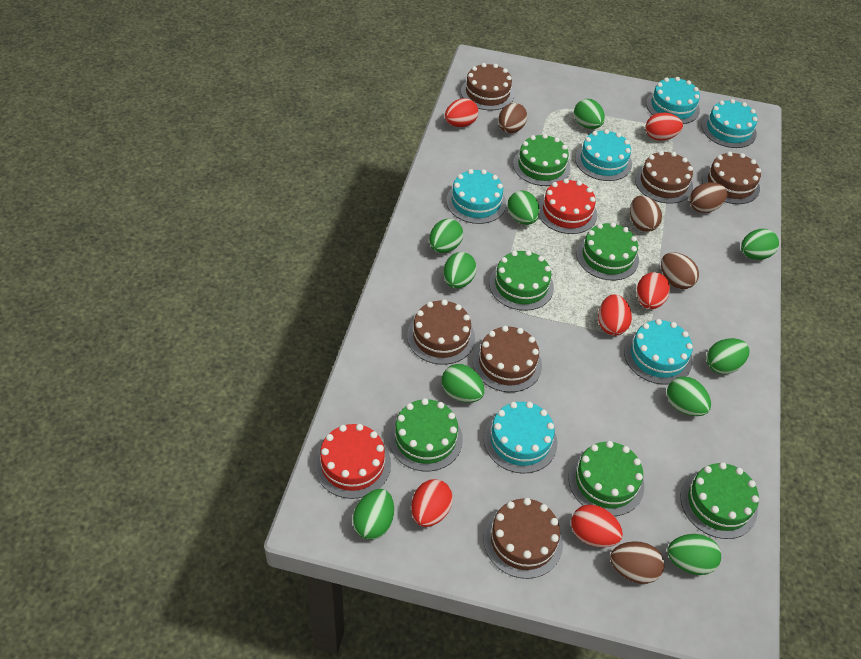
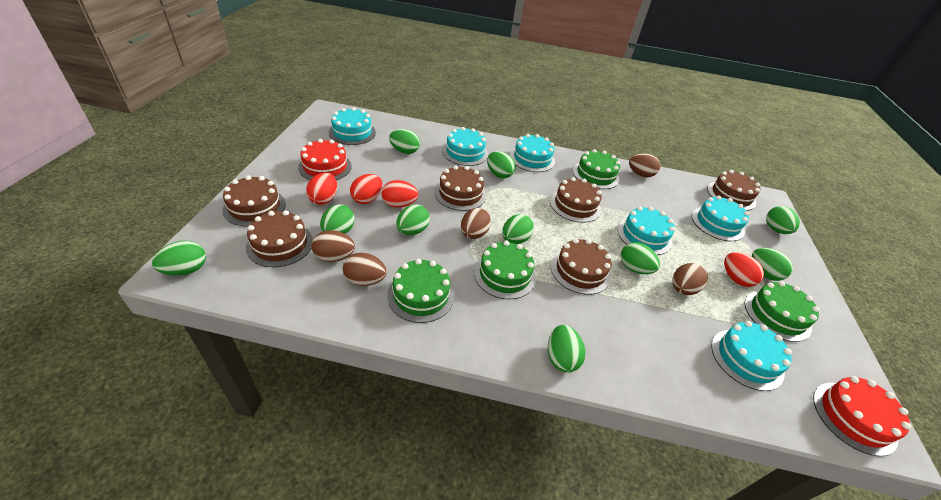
green cake: 6 -> 4
red egg: 6 -> 4

